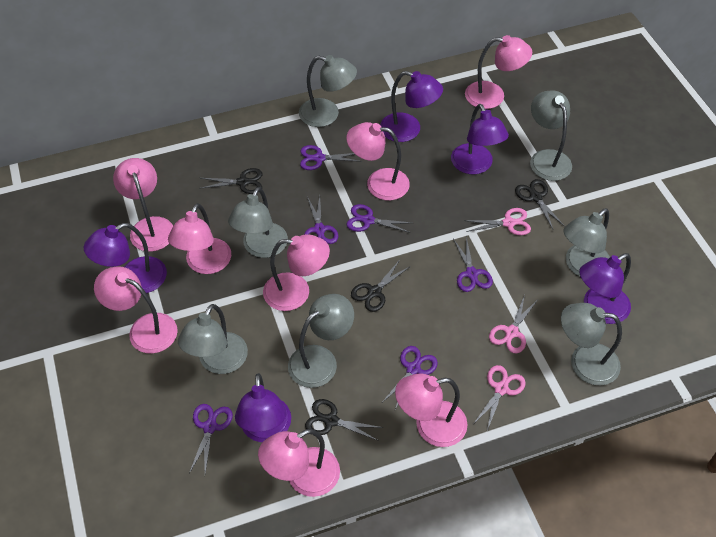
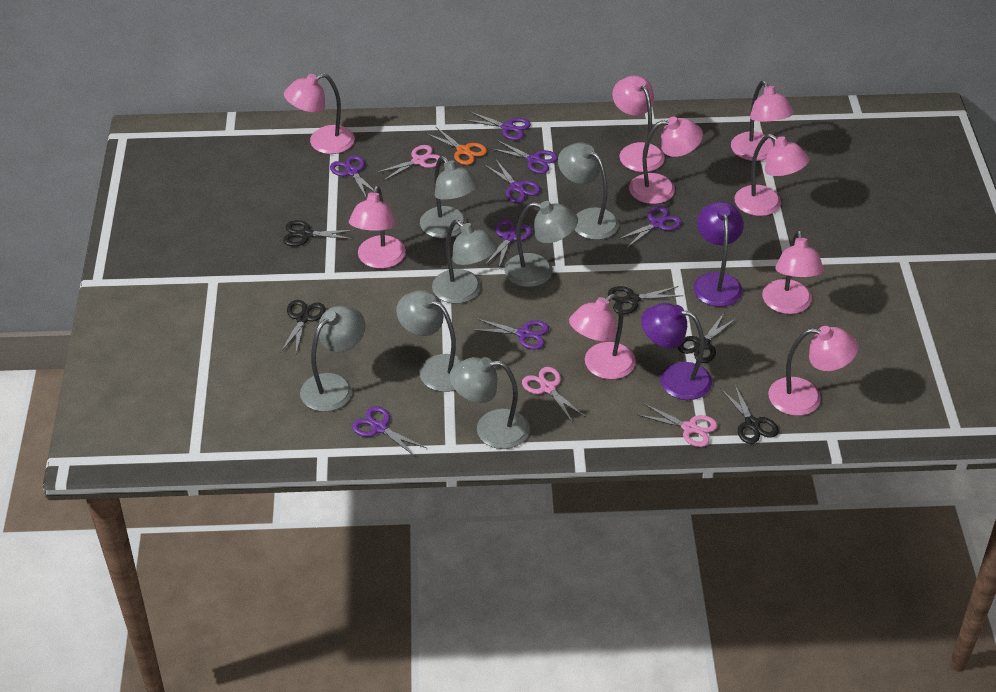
black scissors: 4 -> 5
orange scissors: 0 -> 1
pink lamp: 8 -> 9
purple lamp: 5 -> 2
purple scissors: 6 -> 8

